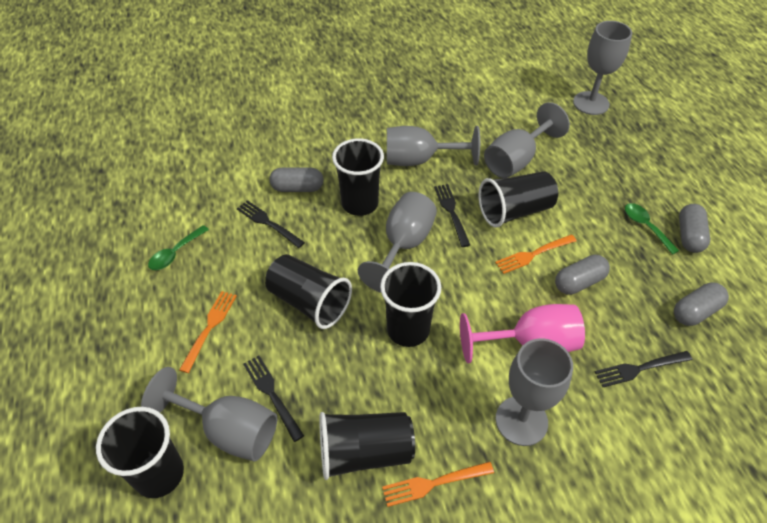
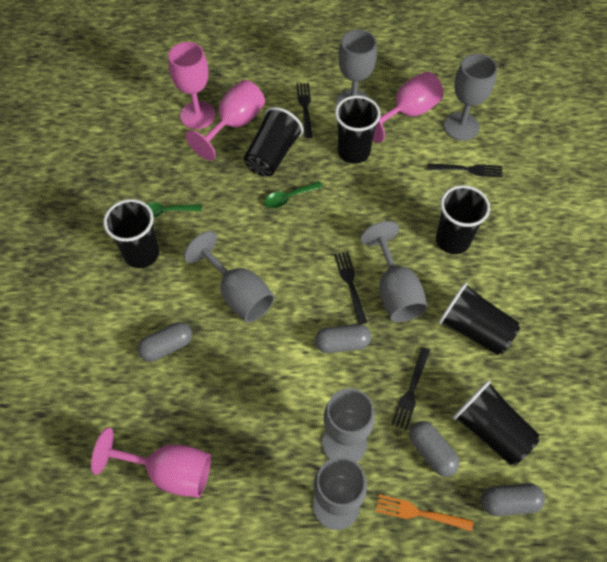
orange fork: 3 -> 1
pink goblet: 1 -> 4

